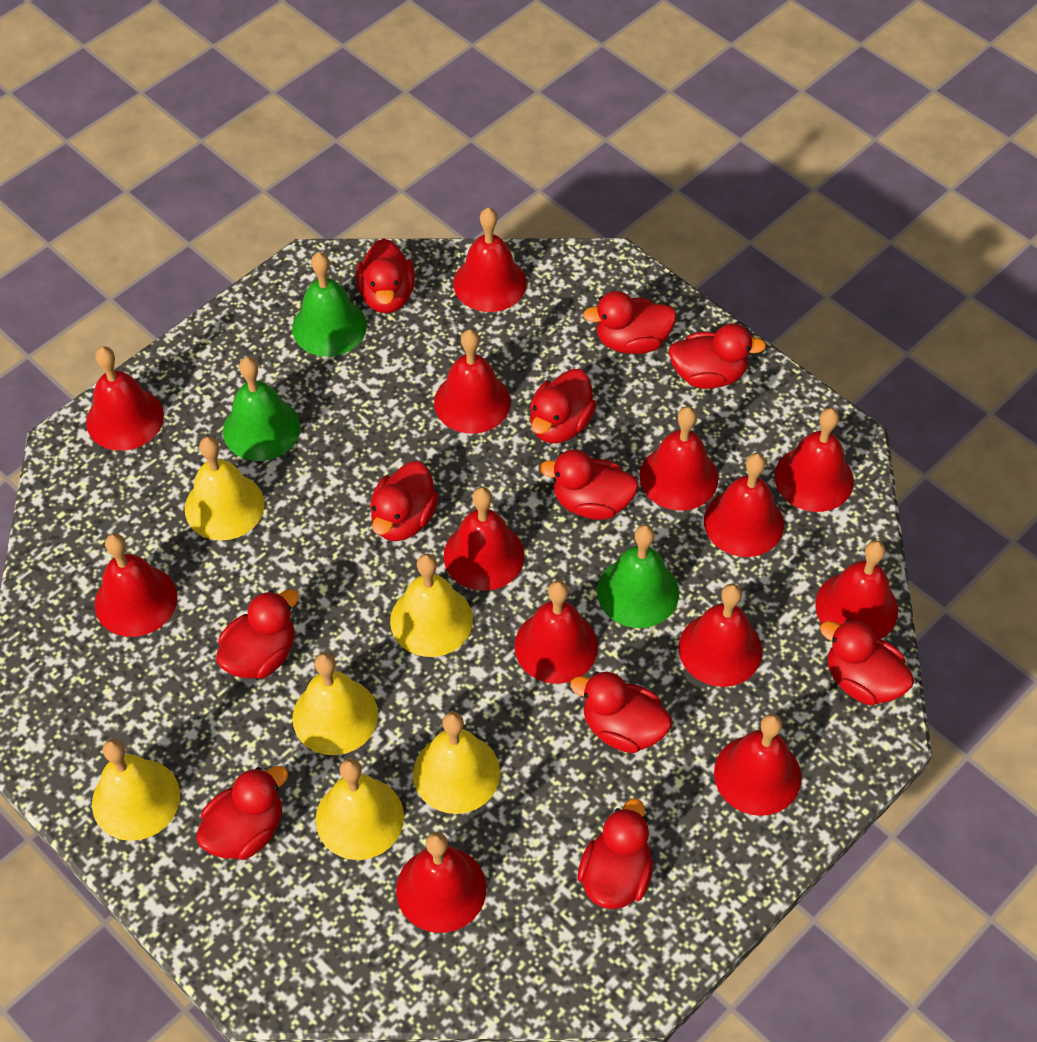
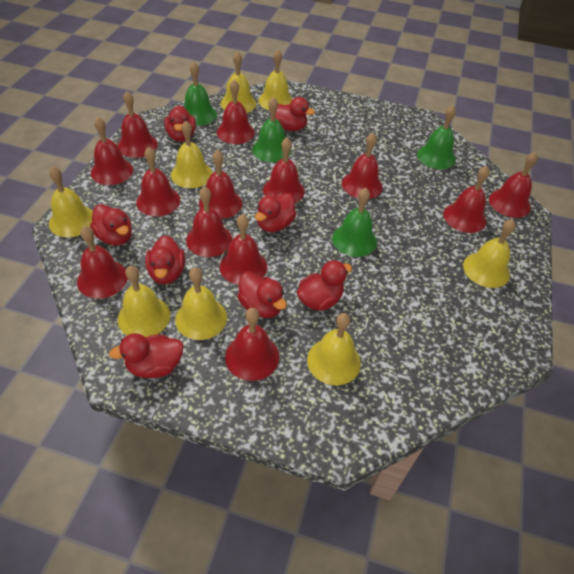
green bell: 3 -> 4
red duck: 11 -> 8
yellow bell: 6 -> 8

